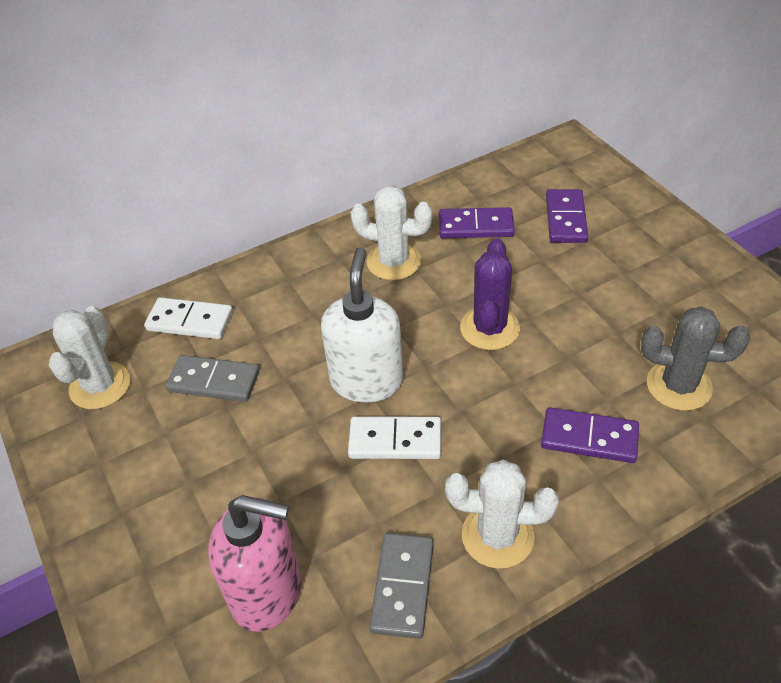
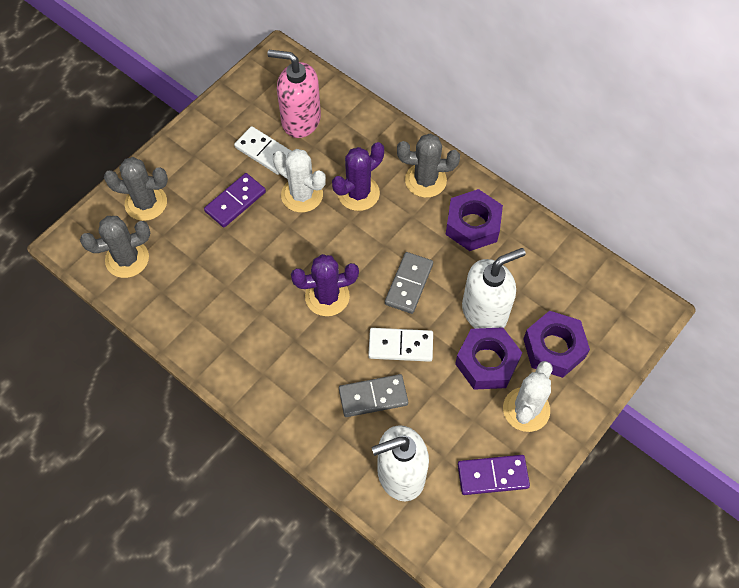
grey cactus: 1 -> 3
purple cactus: 1 -> 2
purple domino: 3 -> 2
purple nut: 0 -> 3
white cactus: 3 -> 2
white soap dispenser: 1 -> 2

